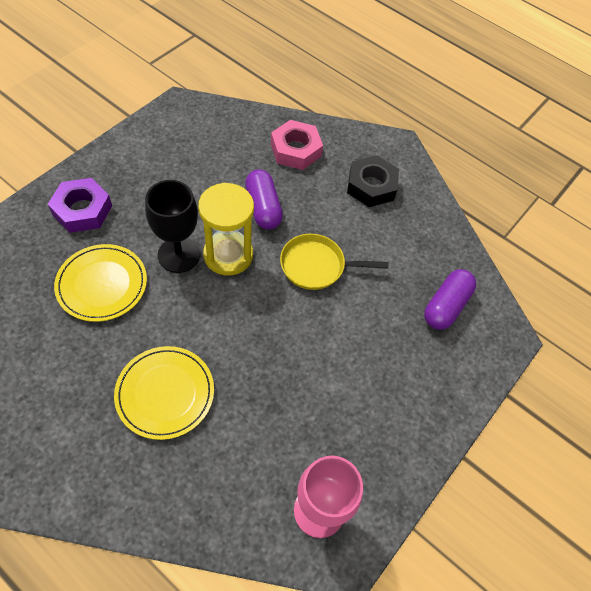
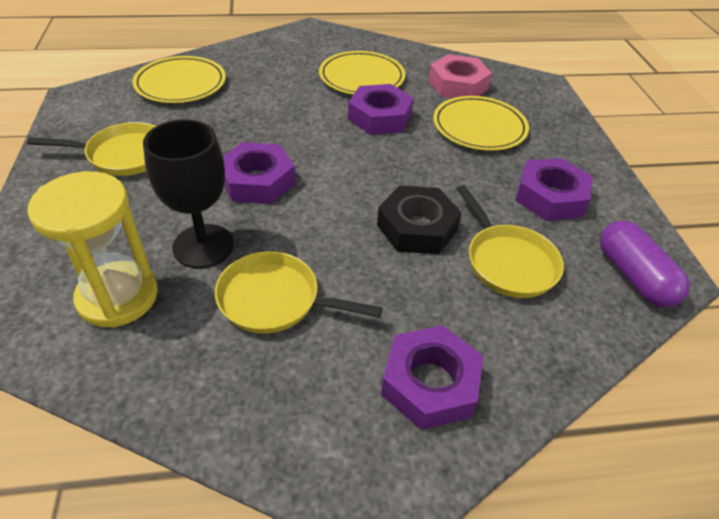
pink goblet: 1 -> 0
purple capsule: 2 -> 1
purple nut: 1 -> 4
yellow pan: 1 -> 3
yellow plate: 2 -> 3

